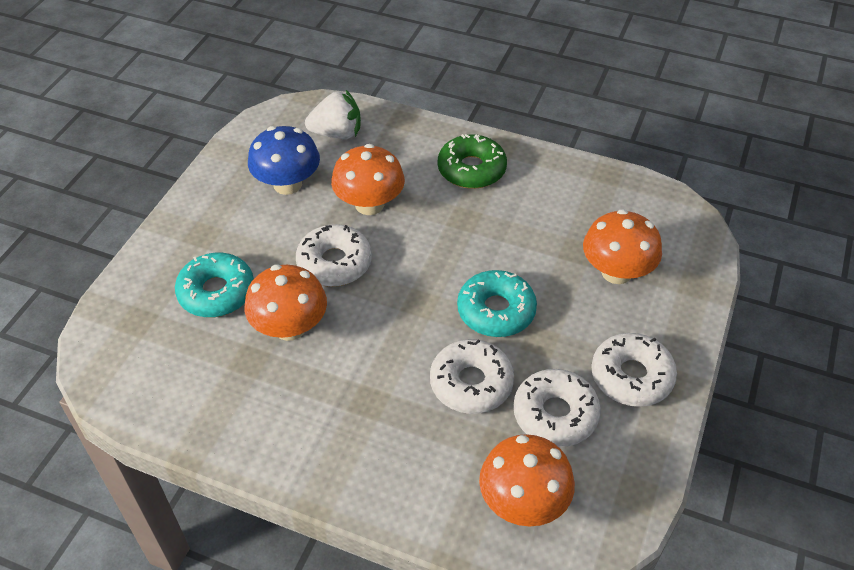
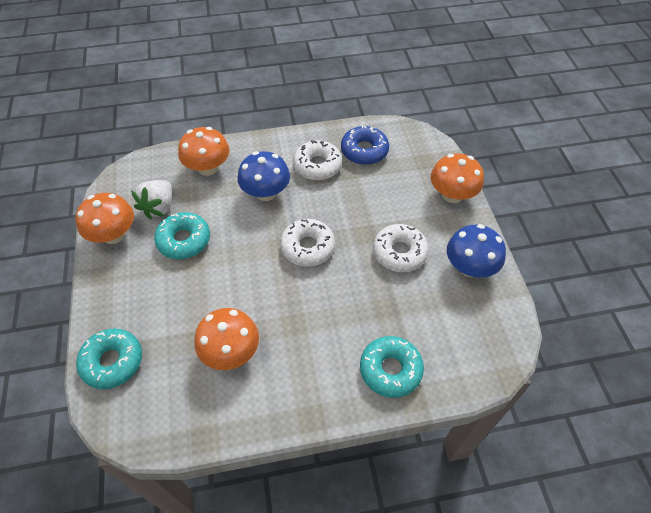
blue donut: 0 -> 1
blue mushroom: 1 -> 2
green donut: 1 -> 0
turquoise donut: 2 -> 3
white donut: 4 -> 3

